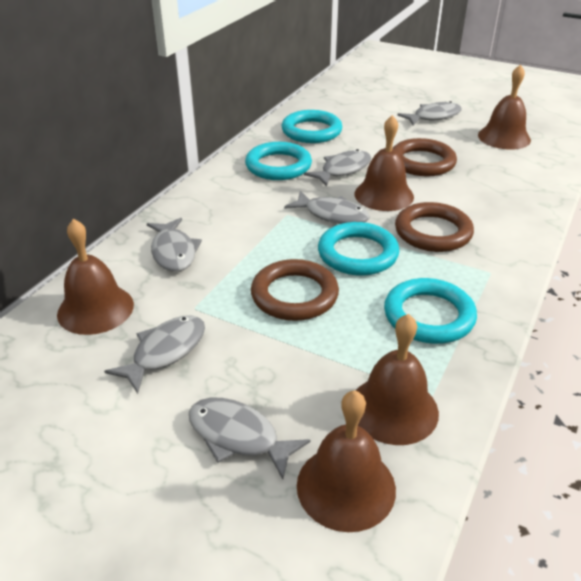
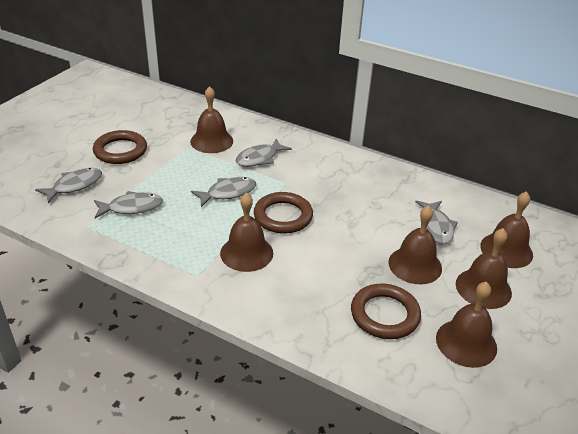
brown bell: 5 -> 6
grey fish: 6 -> 5
turquoise ring: 4 -> 0

